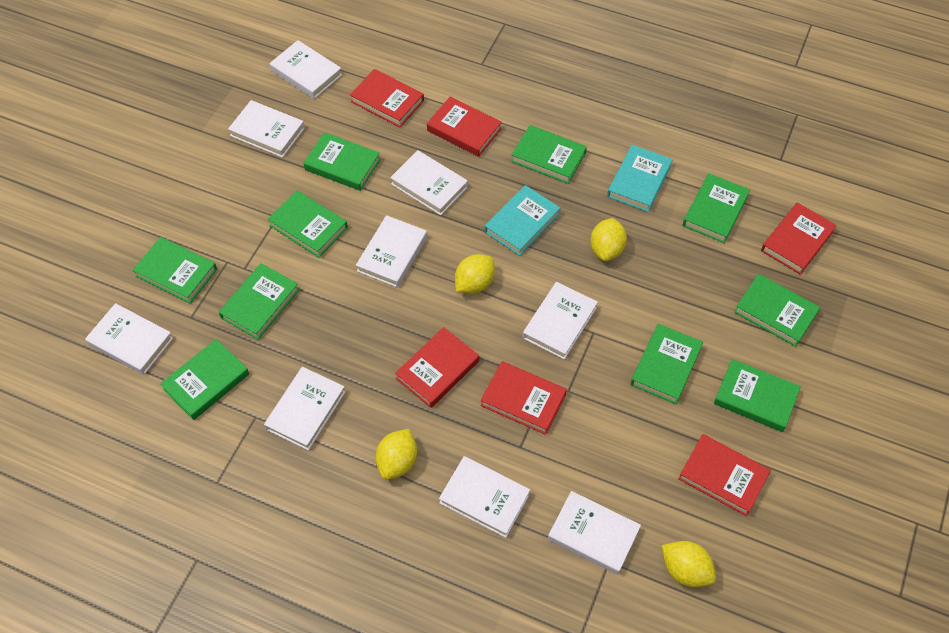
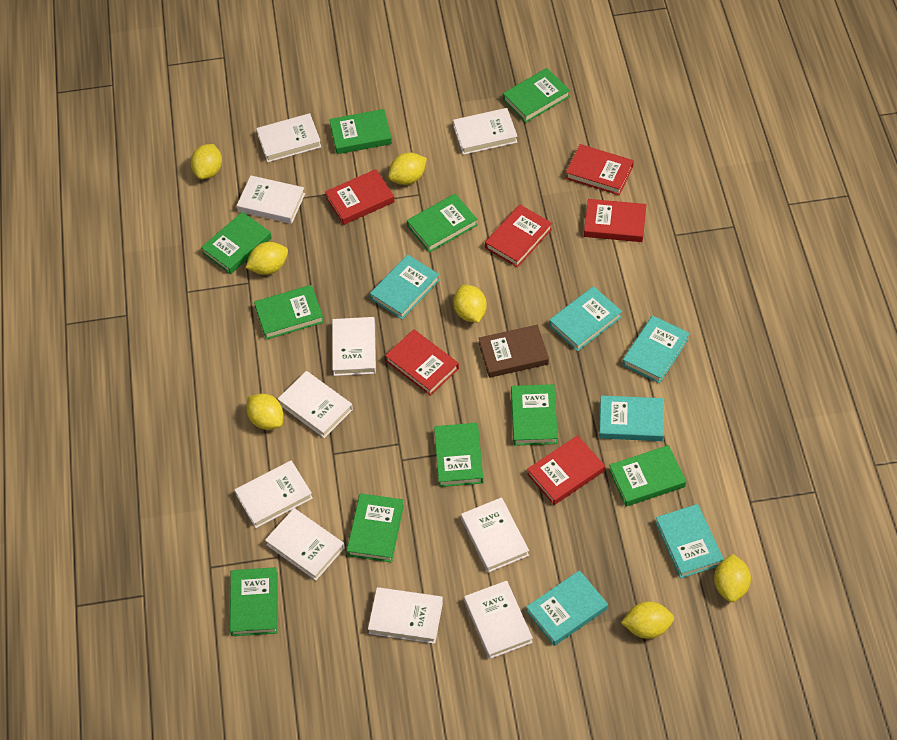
brown book: 0 -> 1
turquoise book: 2 -> 6
white book: 9 -> 10
yellow lemon: 4 -> 7

